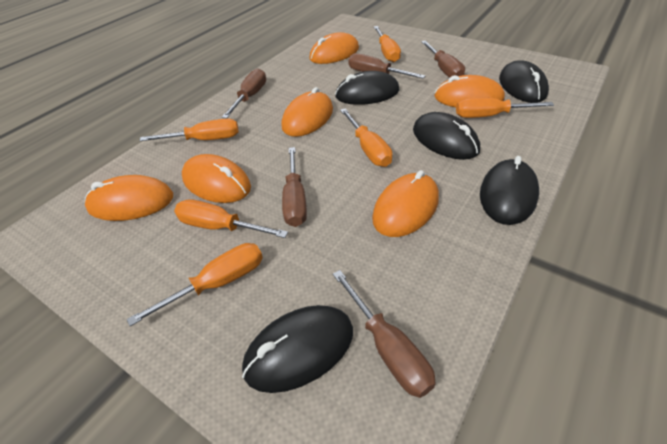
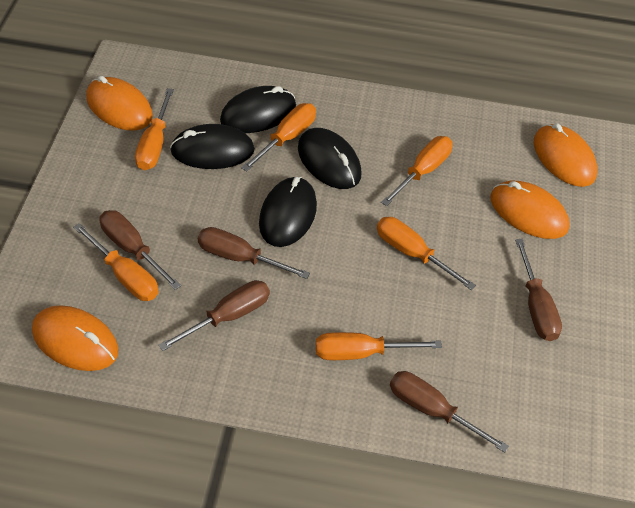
black mouse: 5 -> 4
orange mouse: 6 -> 4

